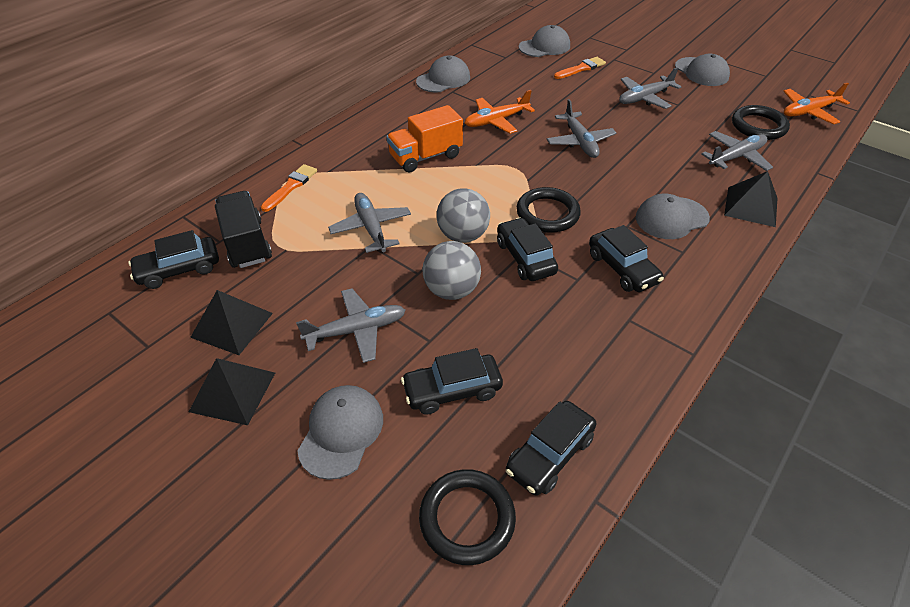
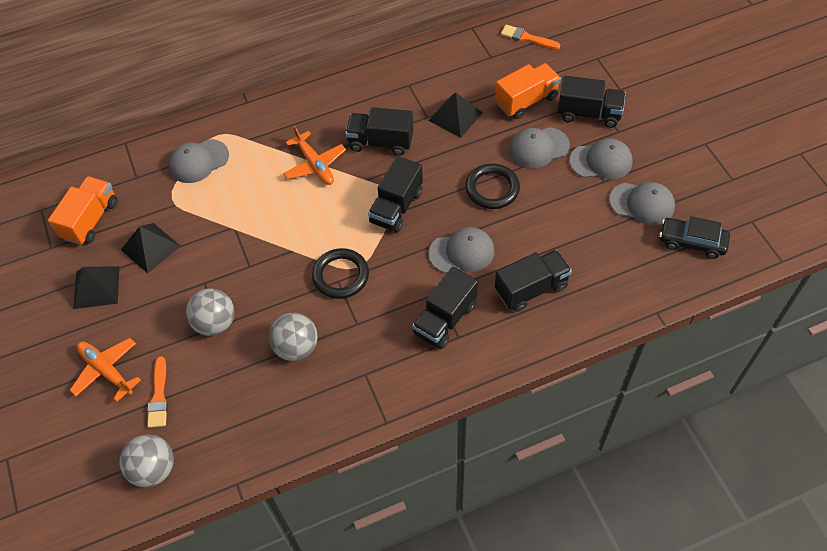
black car: 5 -> 1
black ring: 3 -> 2
black truck: 1 -> 5
grey ball: 2 -> 3
grey plane: 5 -> 0
orange truck: 1 -> 2

